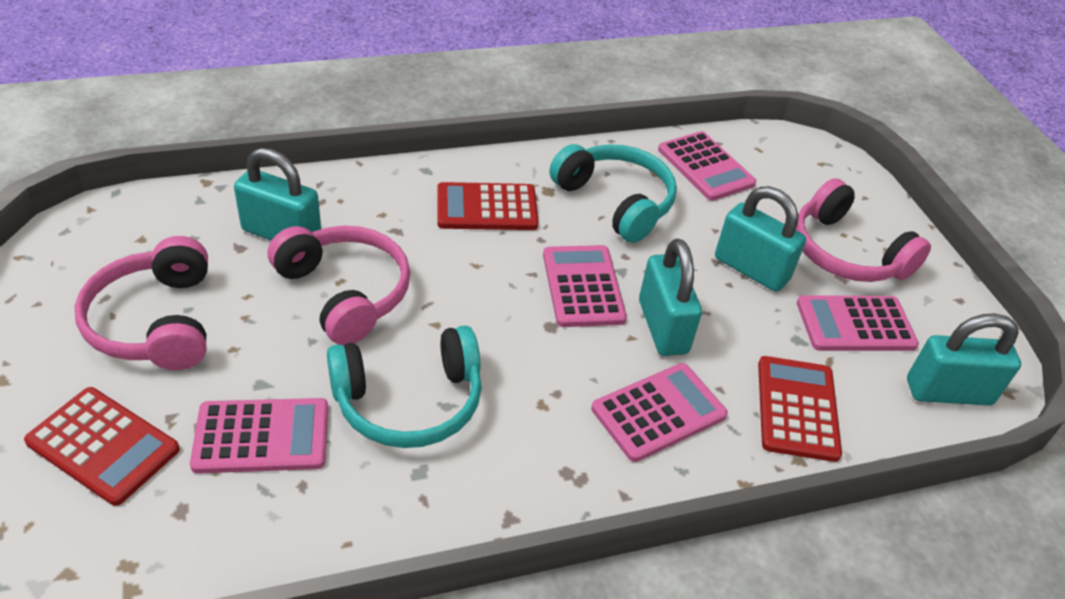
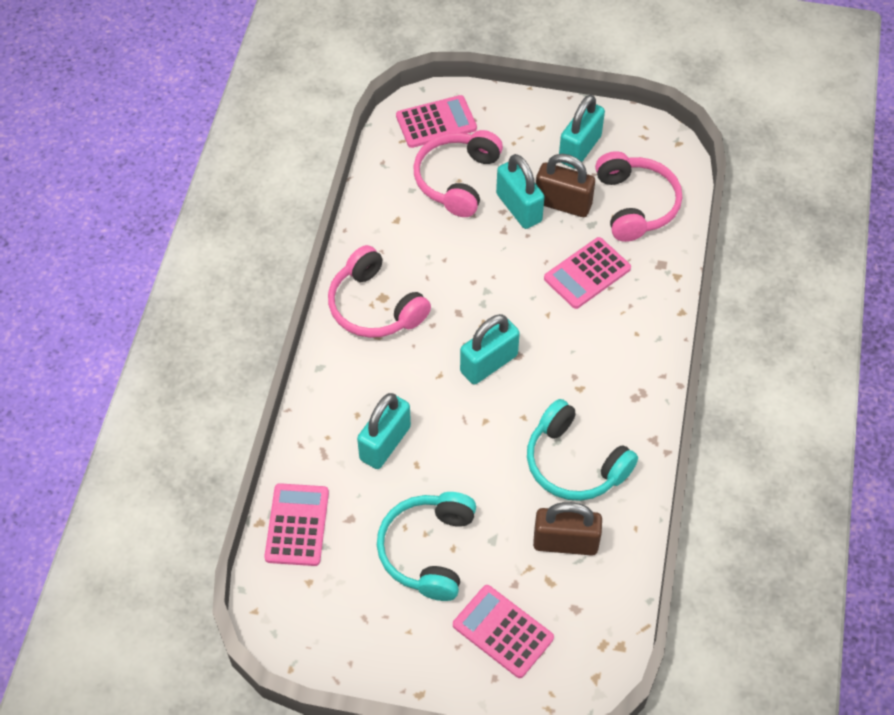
brown padlock: 0 -> 2
pink calculator: 5 -> 4
red calculator: 3 -> 0

